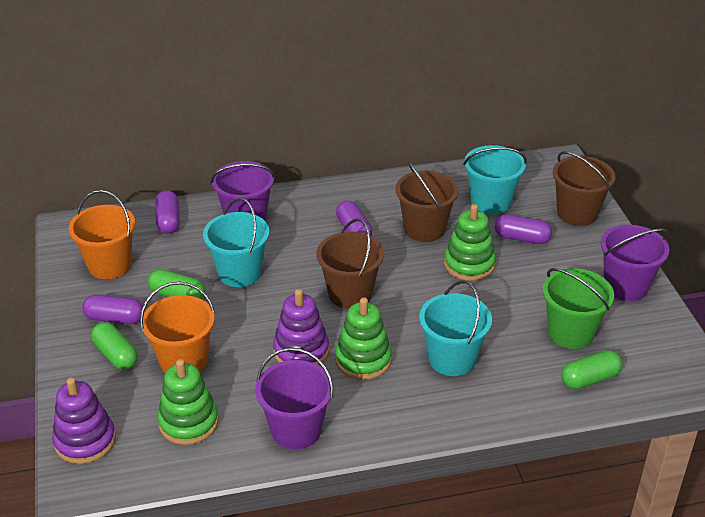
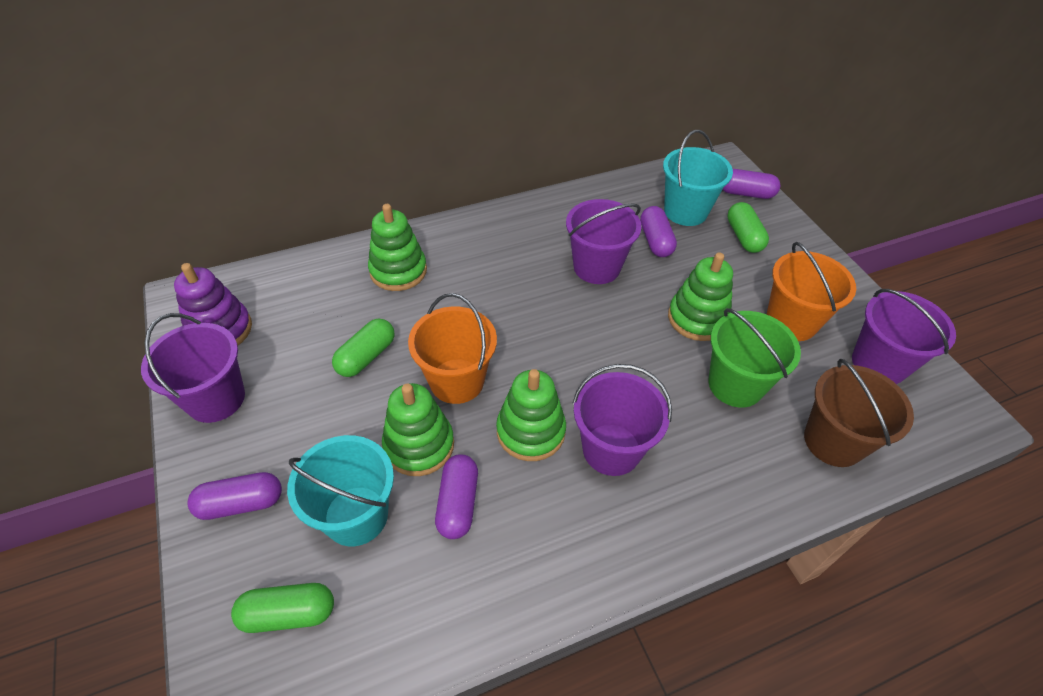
brown bucket: 3 -> 1
green stacking toy: 3 -> 4
purple bucket: 3 -> 4
purple stacking toy: 2 -> 1
turquoise bucket: 3 -> 2

